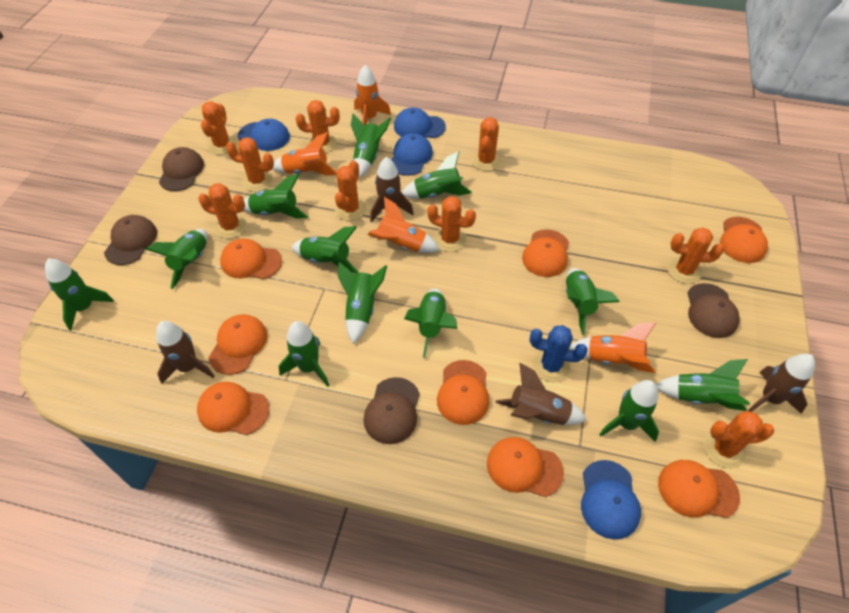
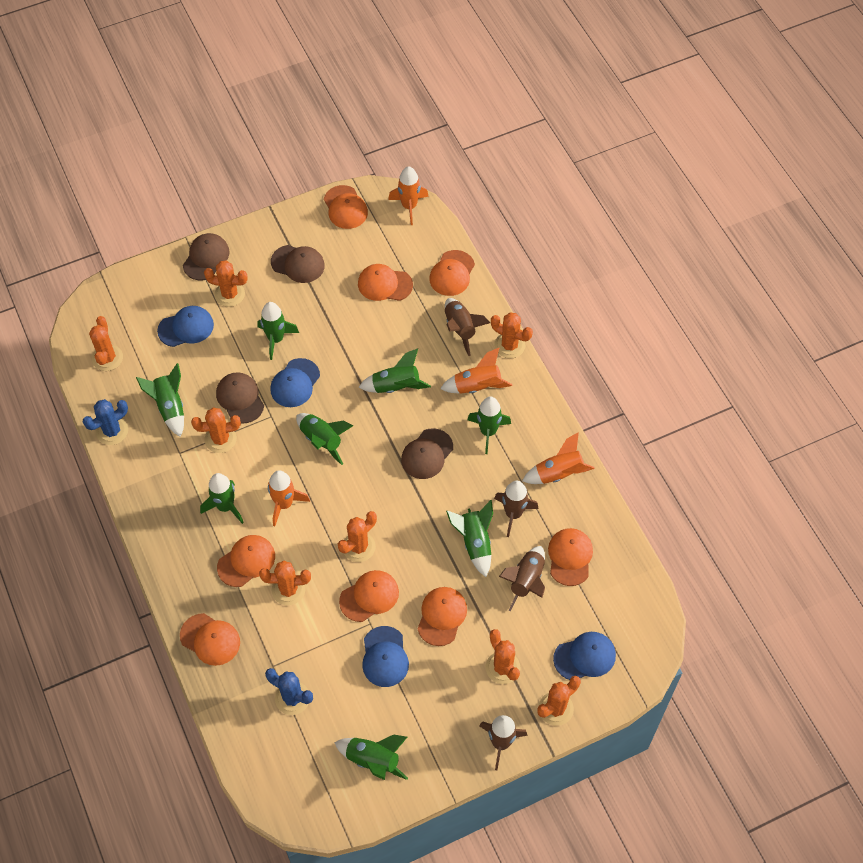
blue cactus: 1 -> 2
green rocket: 12 -> 8
orange cactus: 9 -> 8

